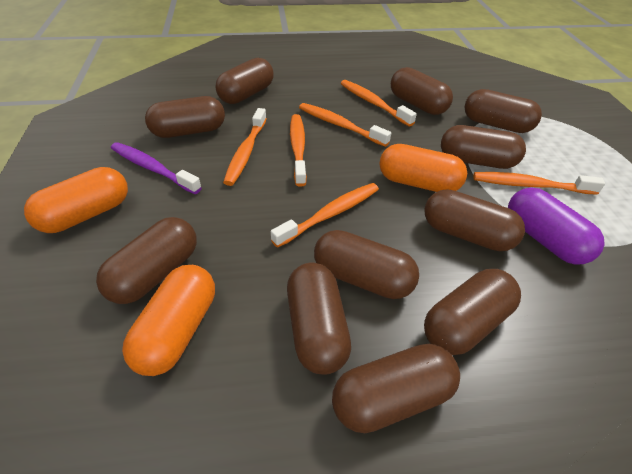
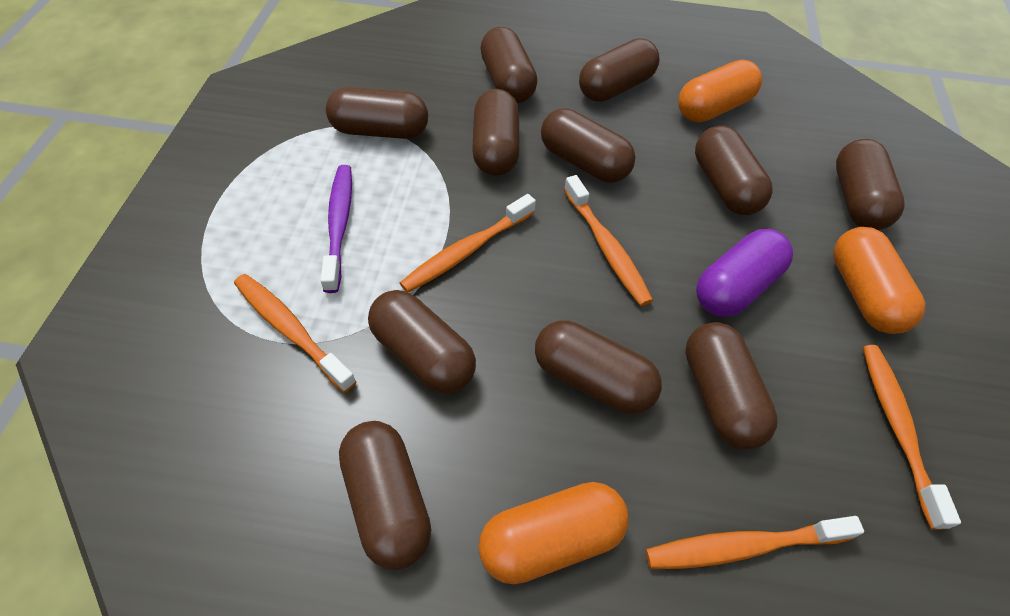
orange toothbrush: 6 -> 5

